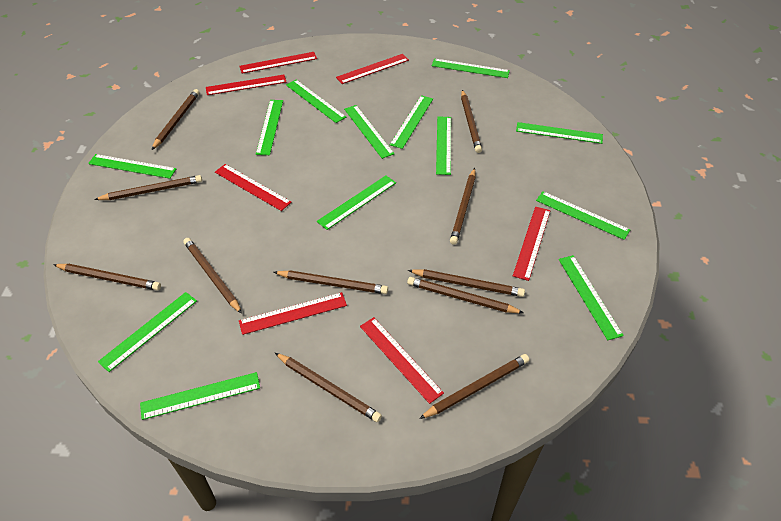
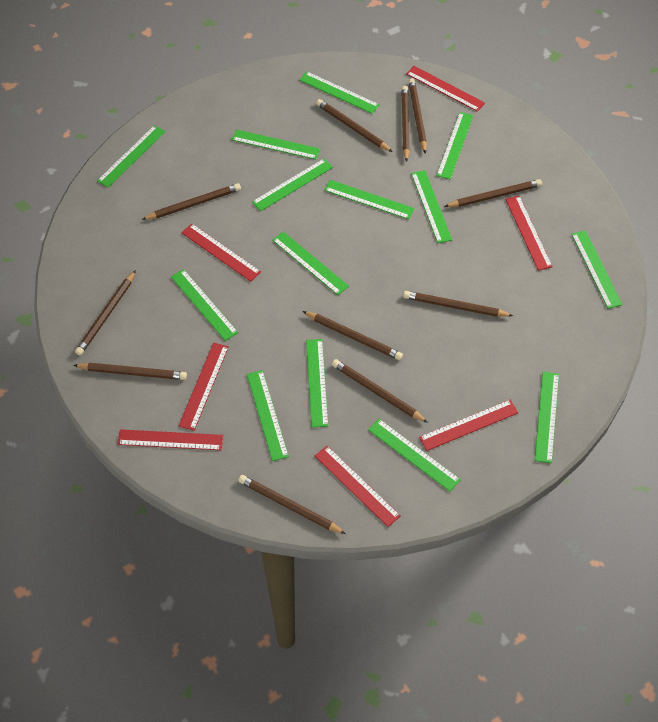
green ruler: 13 -> 14

